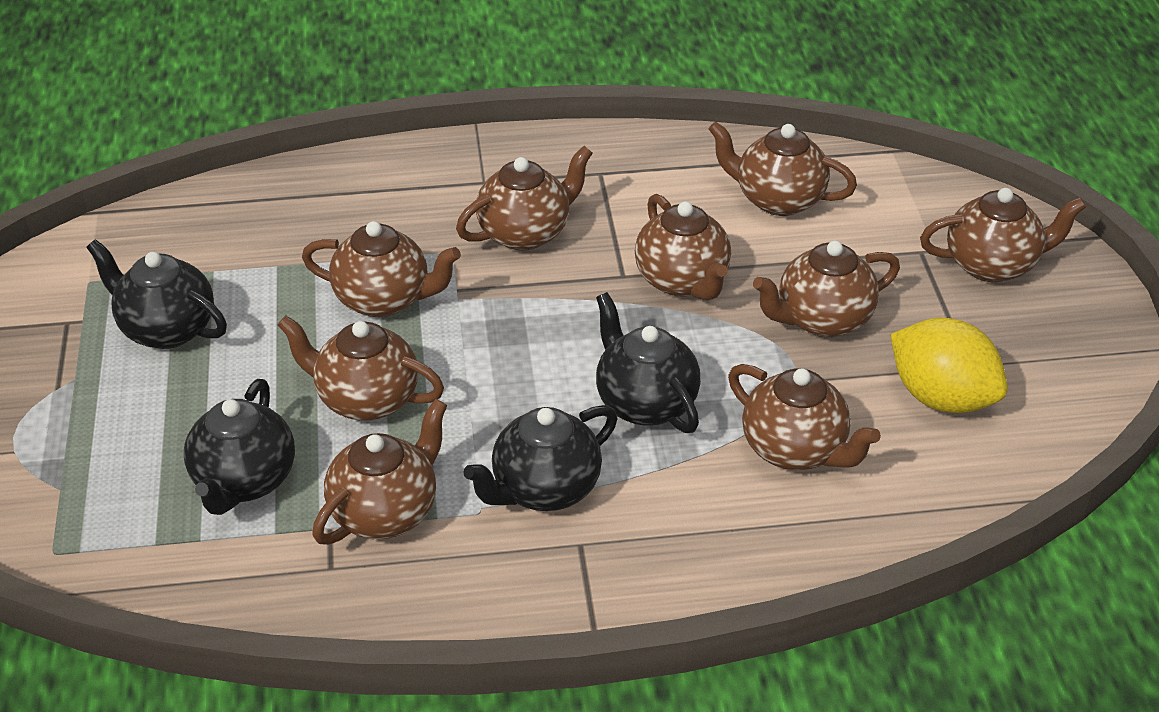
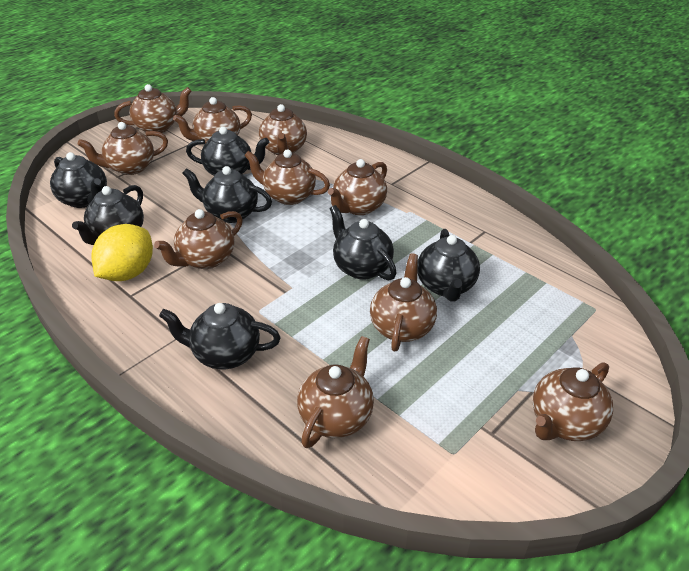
black teapot: 4 -> 7
brown teapot: 9 -> 10

